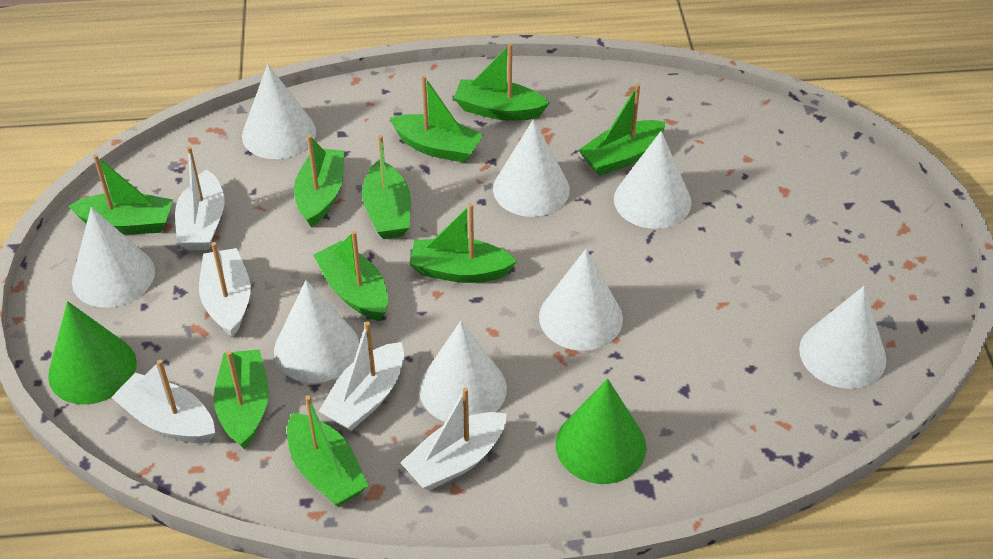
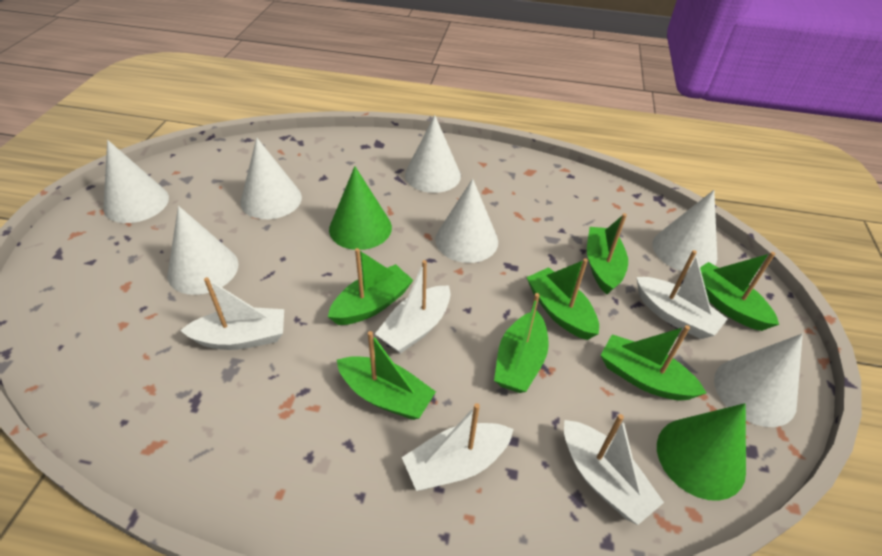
green boat: 10 -> 7
white cone: 8 -> 7

